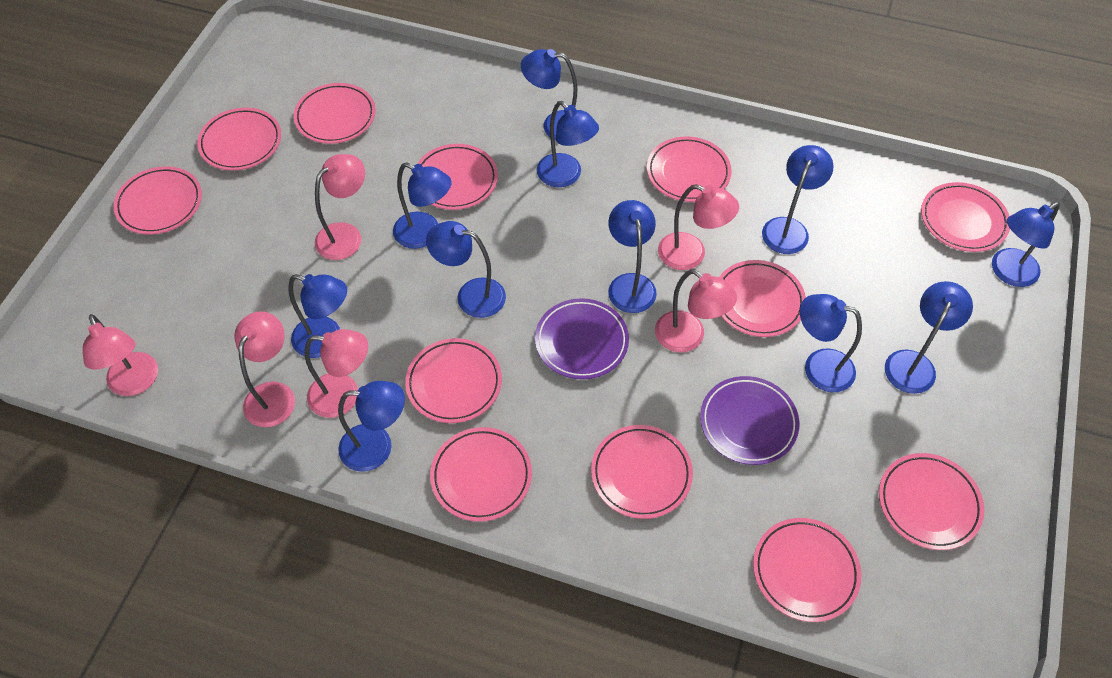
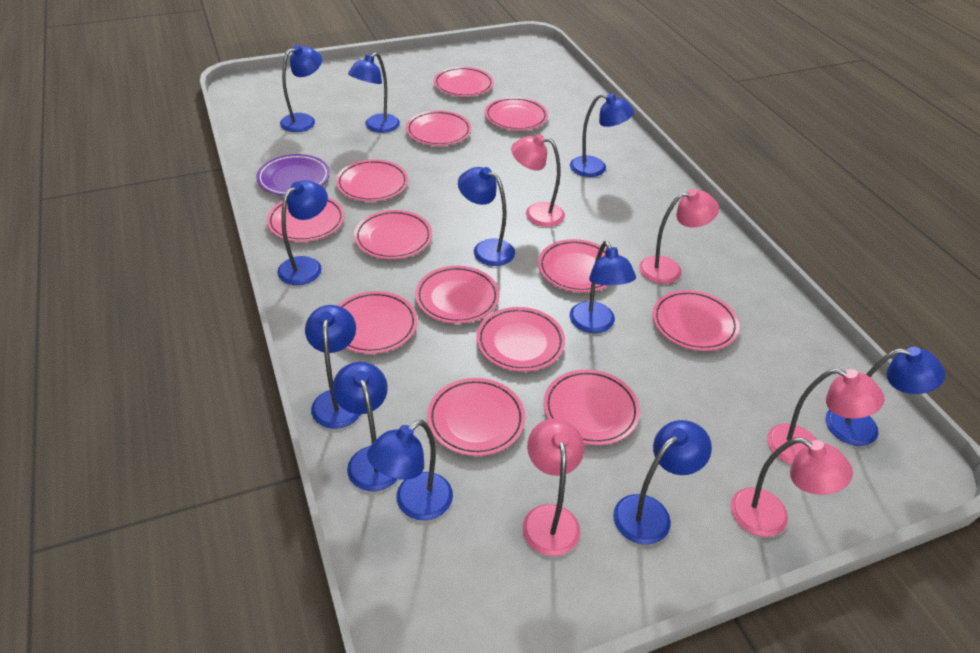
pink lamp: 6 -> 5
pink plate: 12 -> 13
purple plate: 2 -> 1

